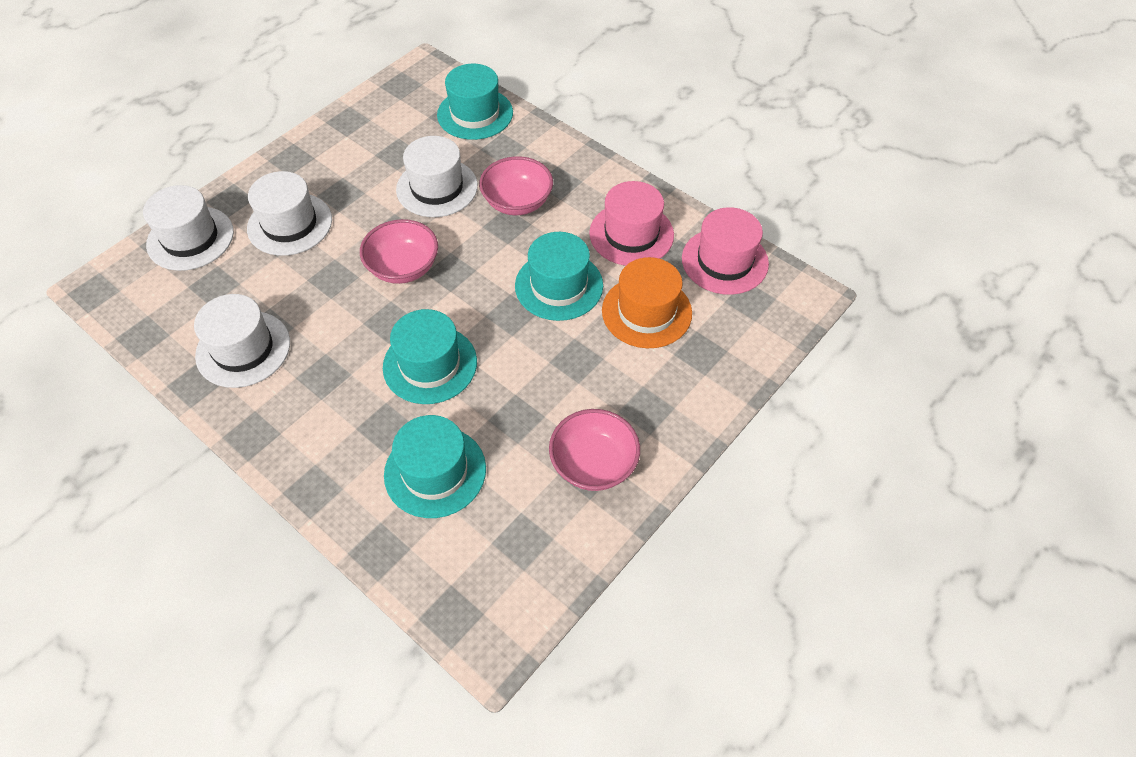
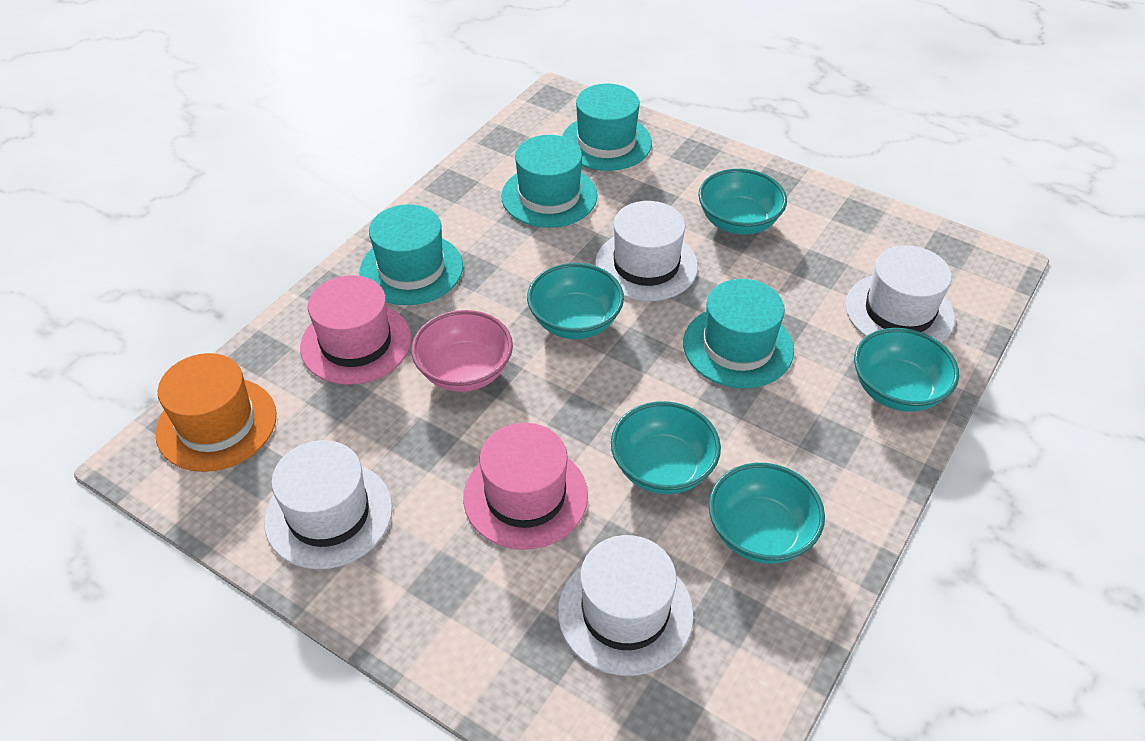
pink bowl: 3 -> 1
turquoise bowl: 0 -> 5

